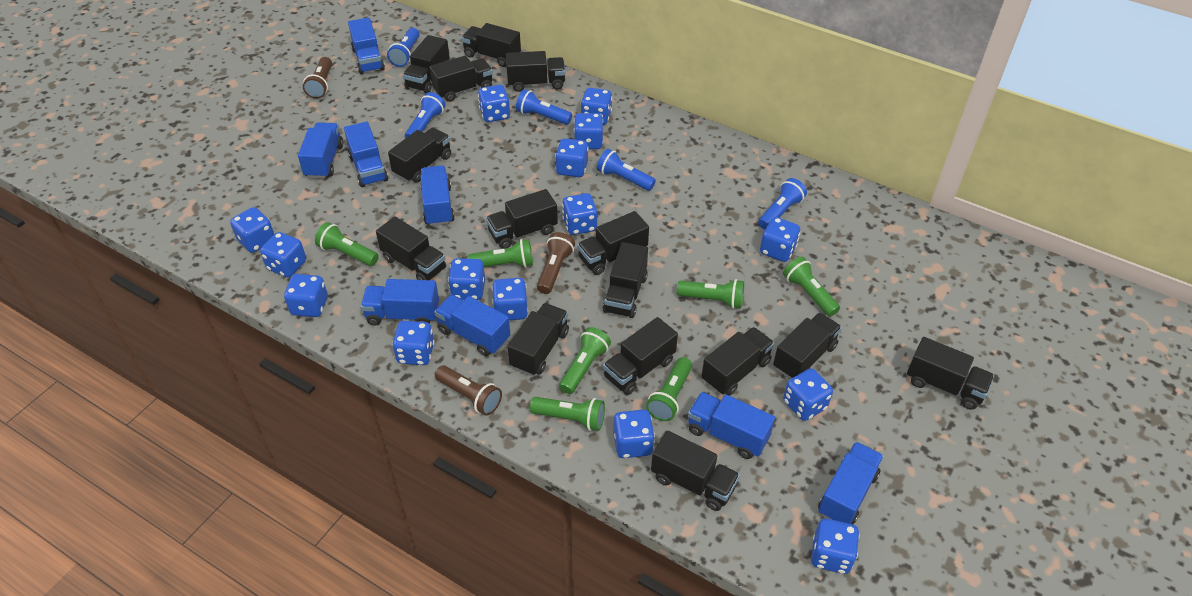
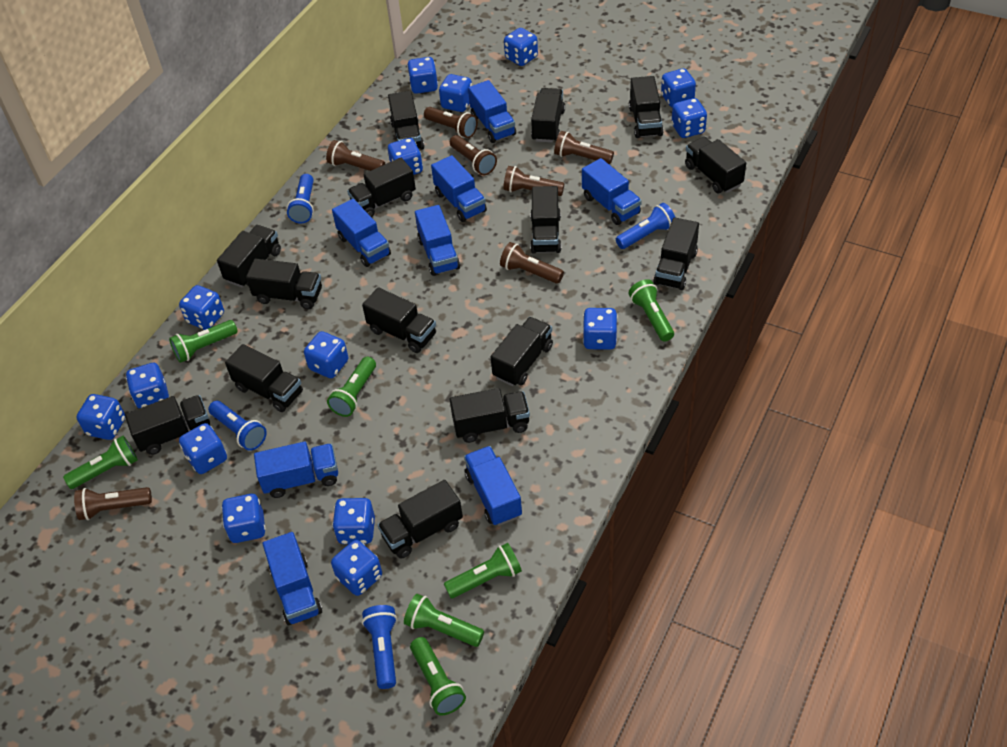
blue flashlight: 5 -> 4
brown flashlight: 3 -> 7

